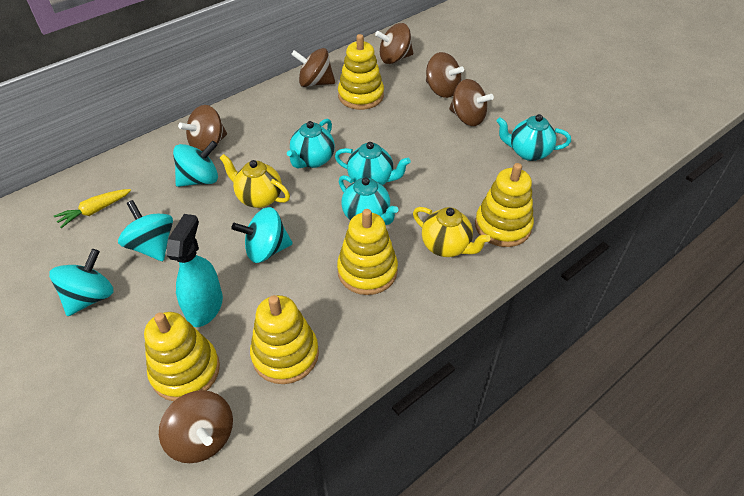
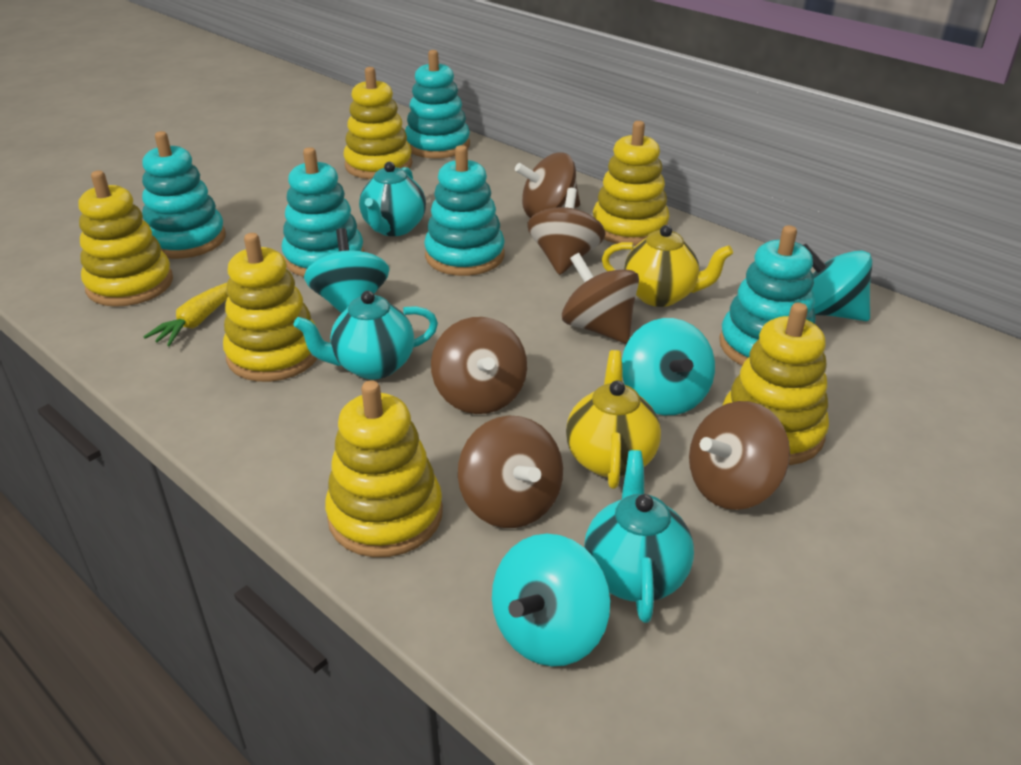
turquoise spray bottle: 1 -> 0
turquoise stacking toy: 0 -> 5
turquoise teapot: 4 -> 3
yellow stacking toy: 5 -> 6

